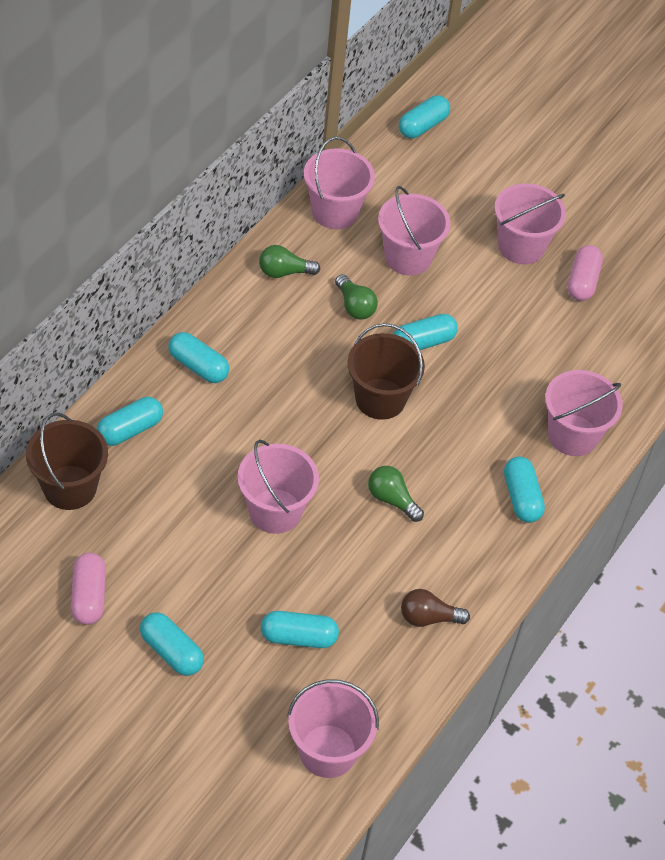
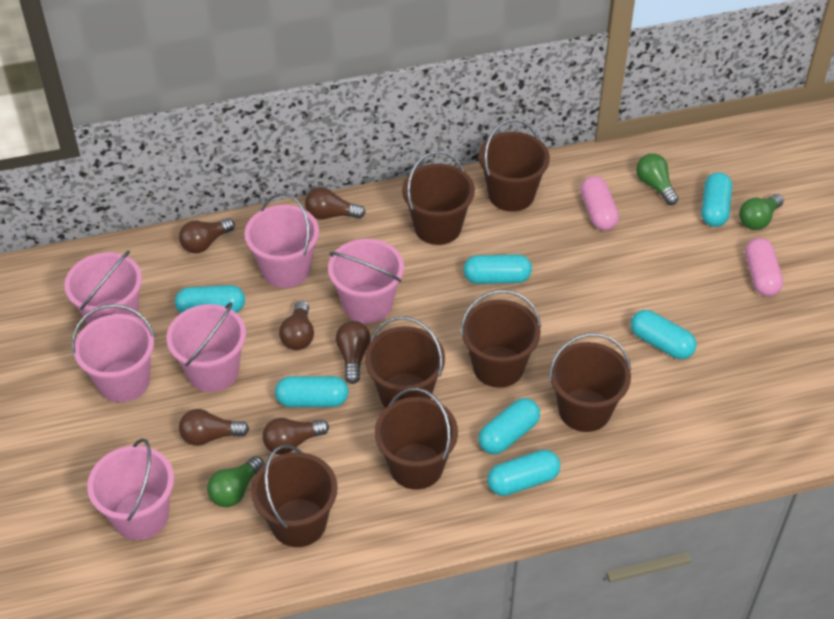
brown bucket: 2 -> 7
brown light bulb: 1 -> 6

